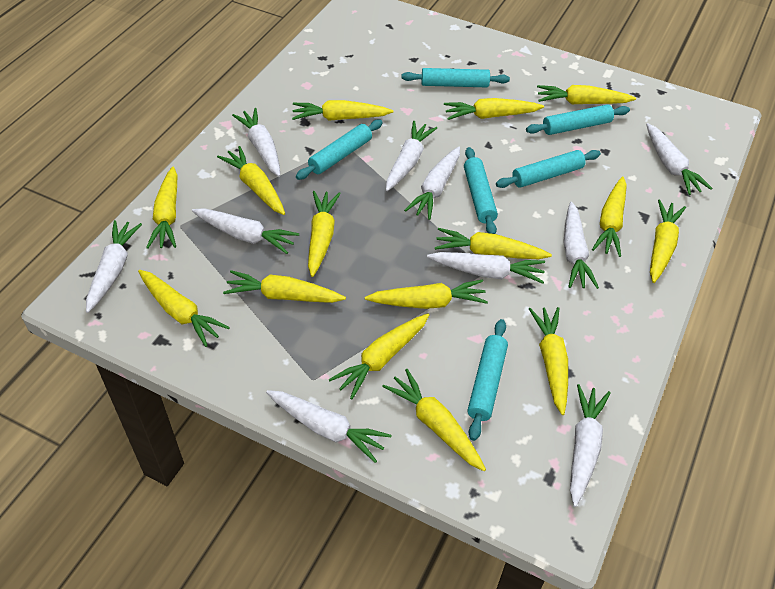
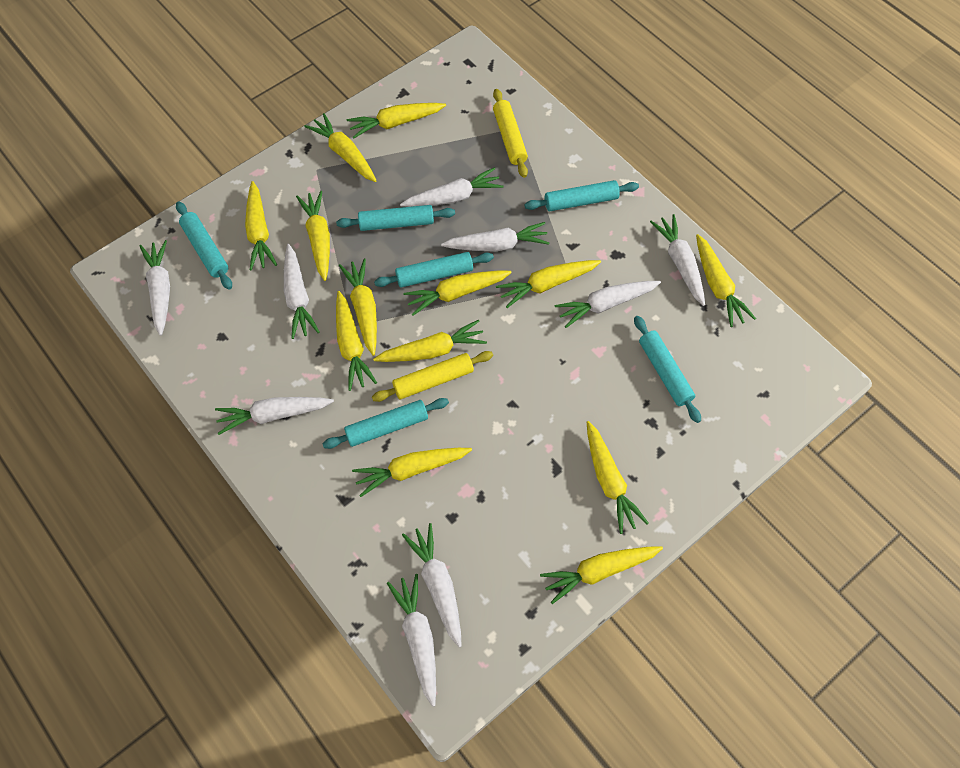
white carrot: 10 -> 9
yellow carrot: 15 -> 13
yellow rolling pin: 0 -> 2

